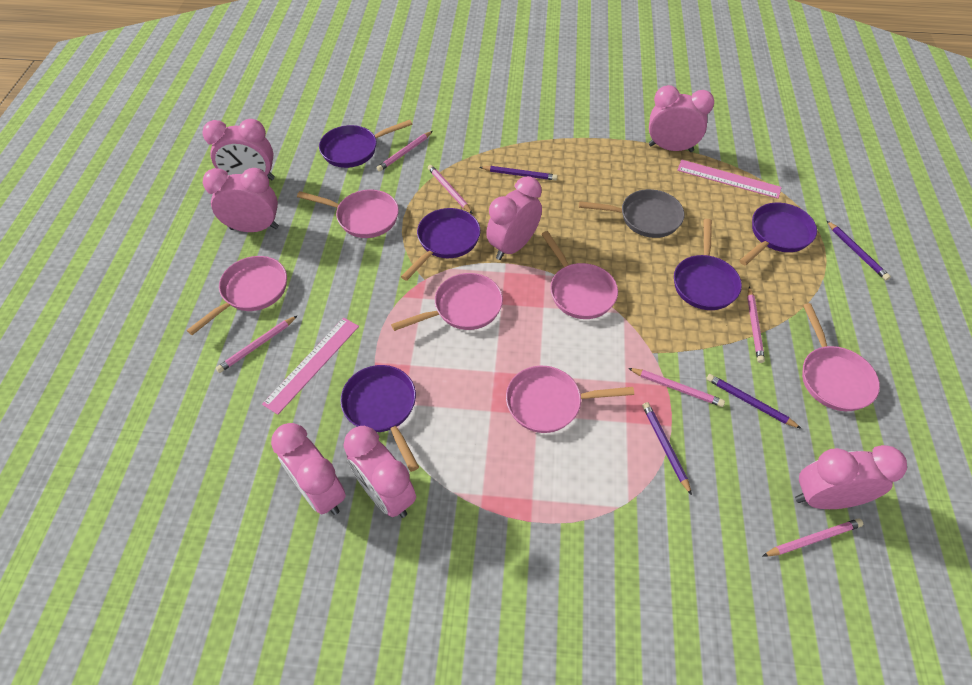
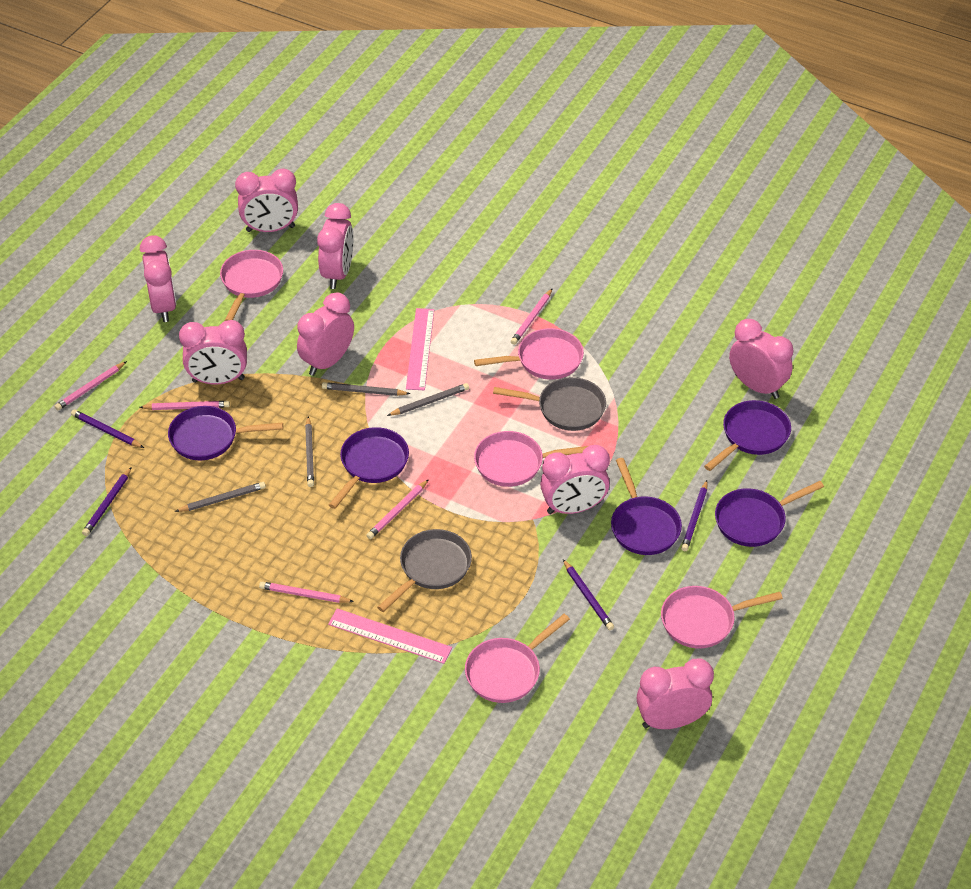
grey pan: 1 -> 2
grey pencil: 0 -> 4
pink clock: 7 -> 8
pink pan: 6 -> 5
pink pencil: 6 -> 5

